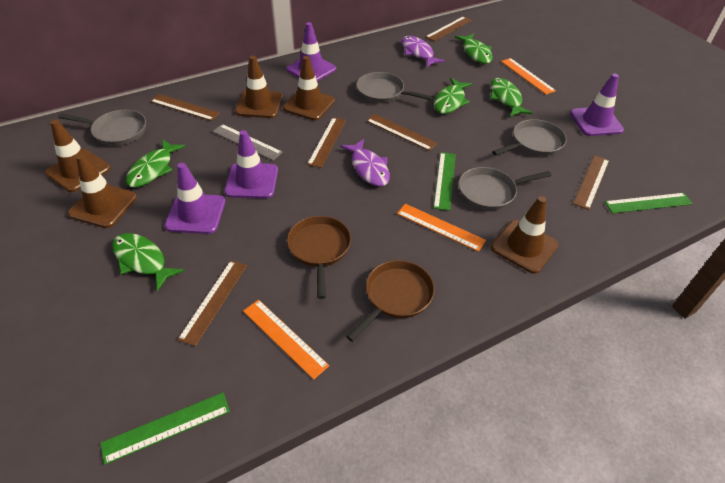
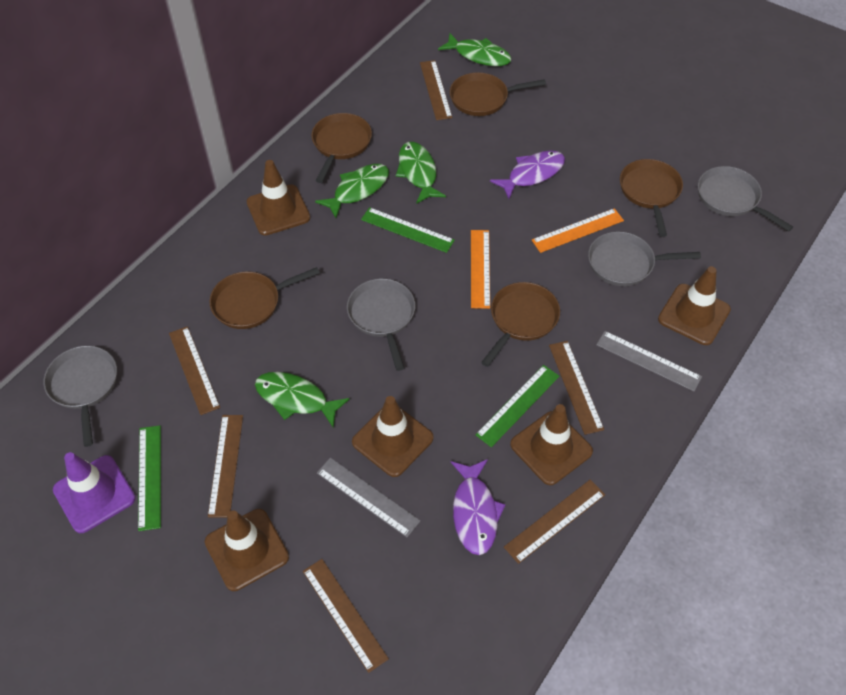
brown pan: 2 -> 5
green fish: 5 -> 4
grey ruler: 1 -> 2
orange ruler: 3 -> 2
purple traffic cone: 4 -> 1

